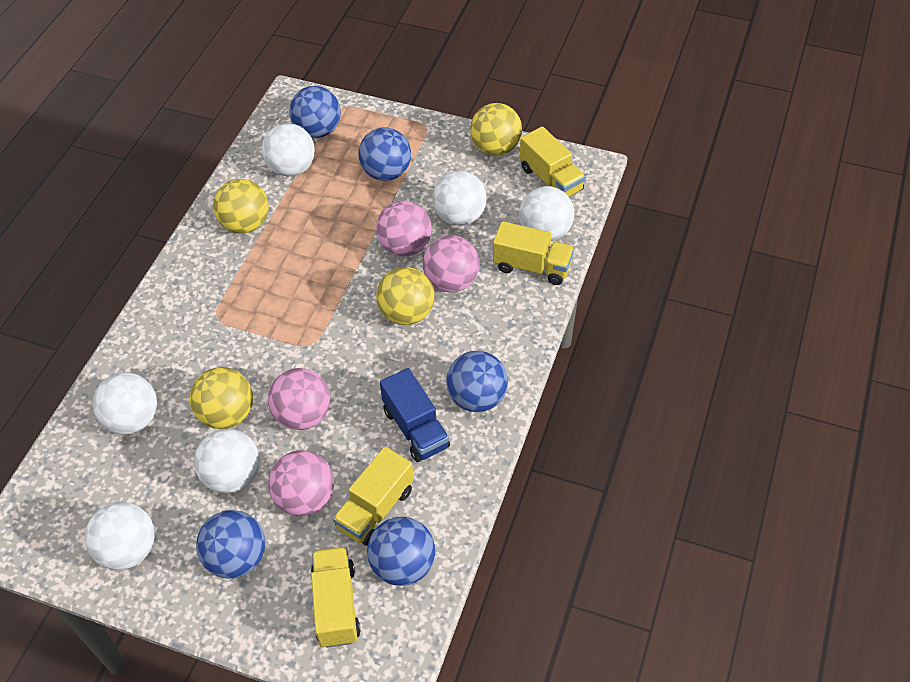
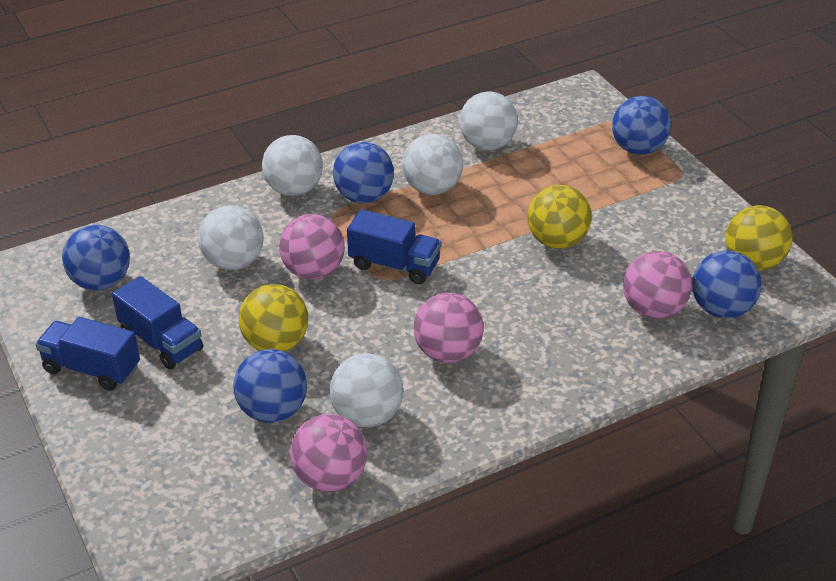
blue truck: 1 -> 3
white ball: 6 -> 5
yellow ball: 4 -> 3
yellow truck: 4 -> 0

